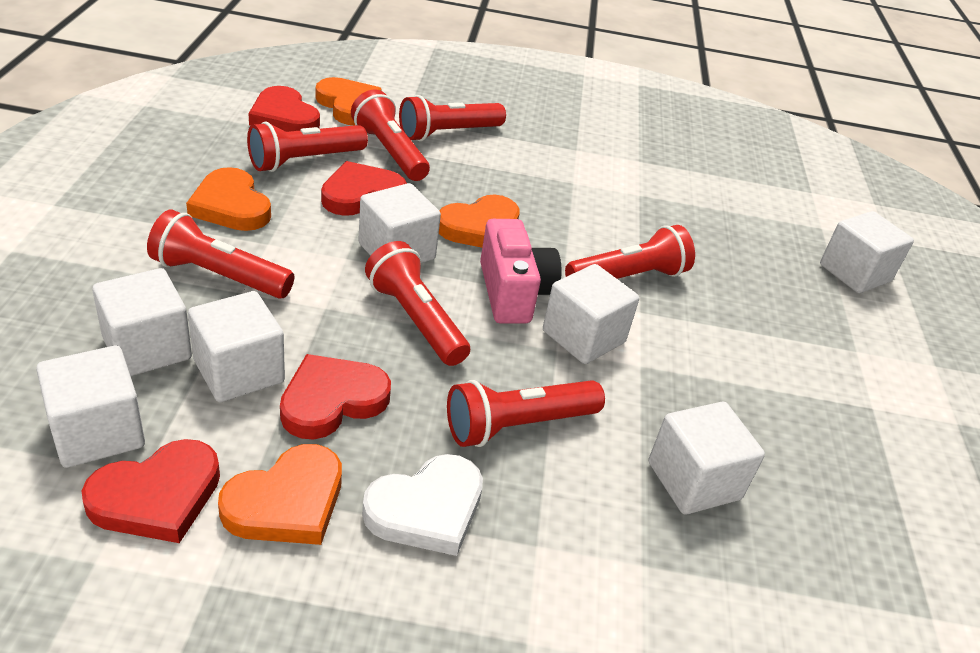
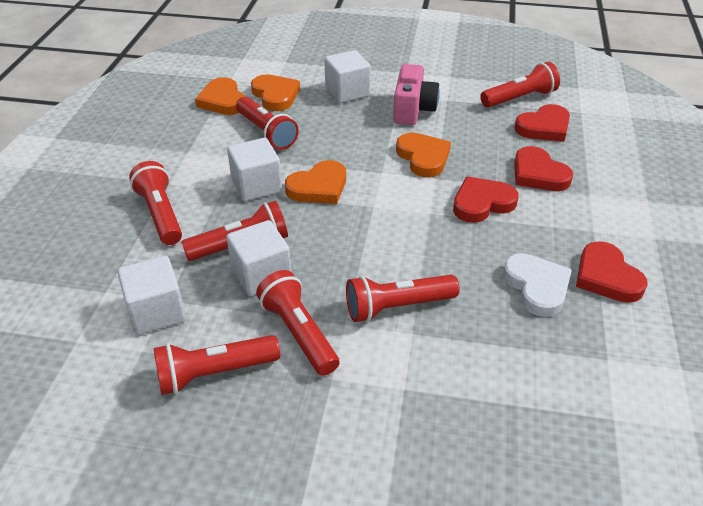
white cube: 7 -> 4

